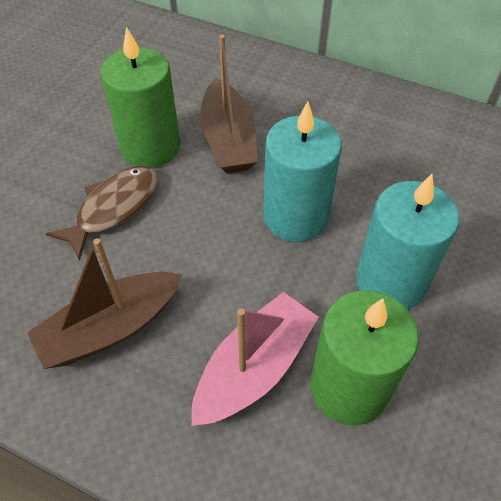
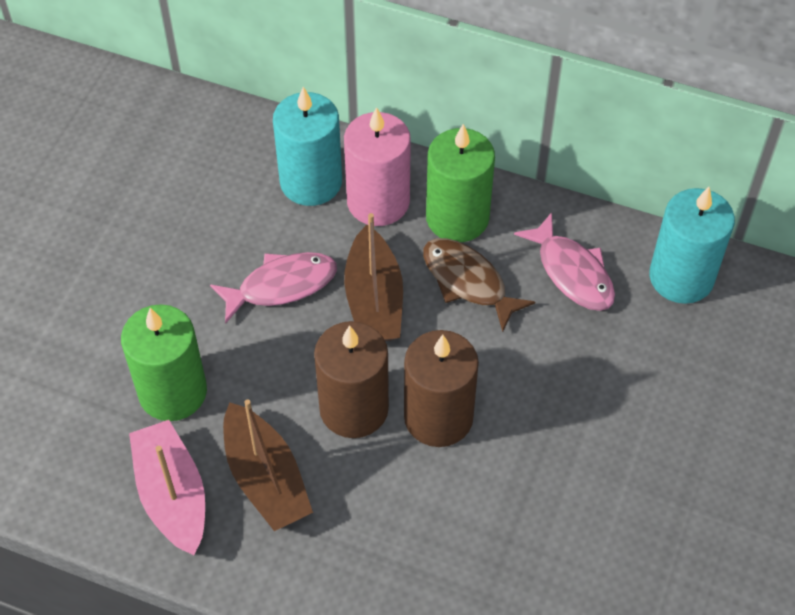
brown candle: 0 -> 2
pink candle: 0 -> 1
pink fish: 0 -> 2

